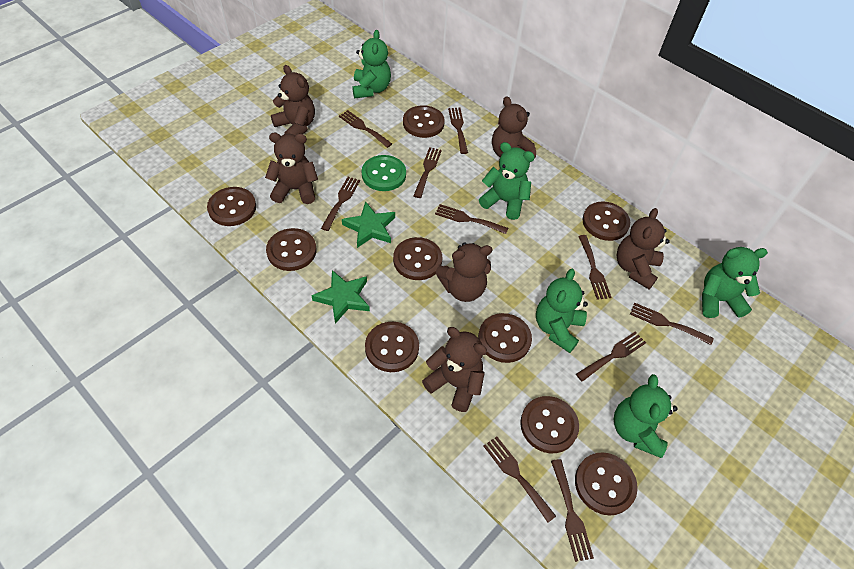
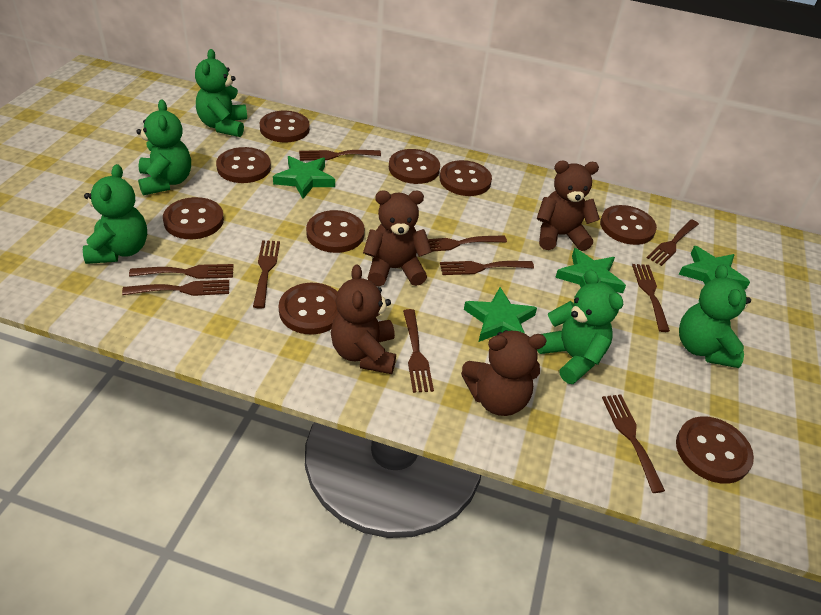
brown teddy bear: 6 -> 4
green button: 1 -> 0
green star: 2 -> 4

